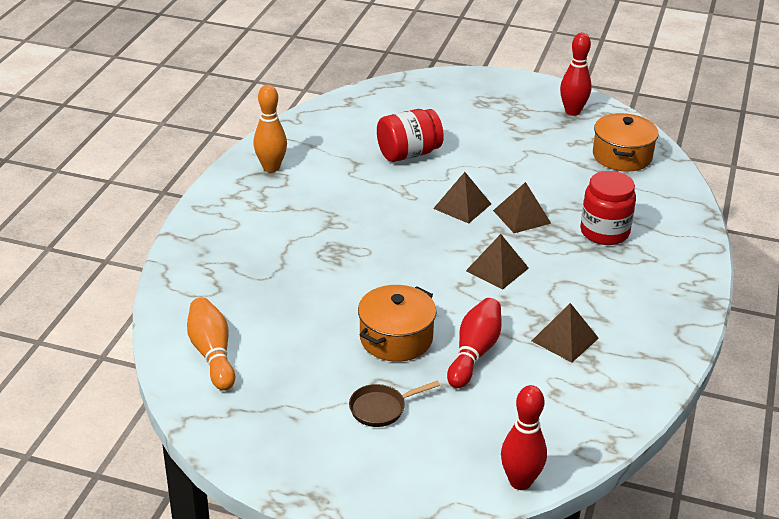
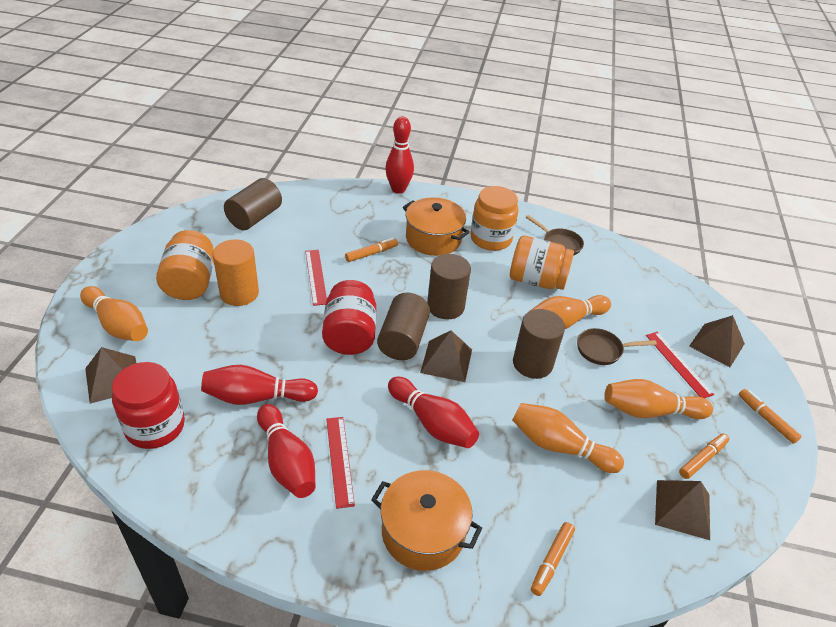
brown cylinder: 0 -> 4
brown pan: 1 -> 2
orange bowling pin: 2 -> 4
orange cylinder: 0 -> 1
orange jar: 0 -> 3
orange marker: 0 -> 4
red bowling pin: 3 -> 4
red ruler: 0 -> 3

